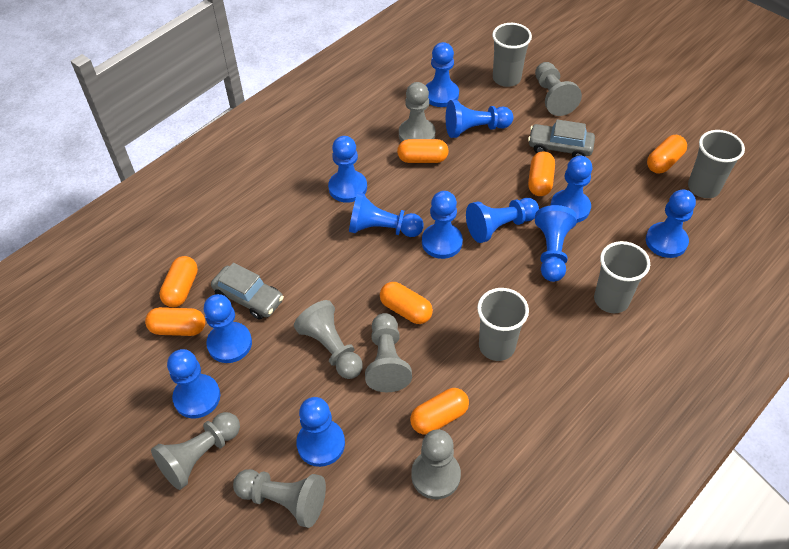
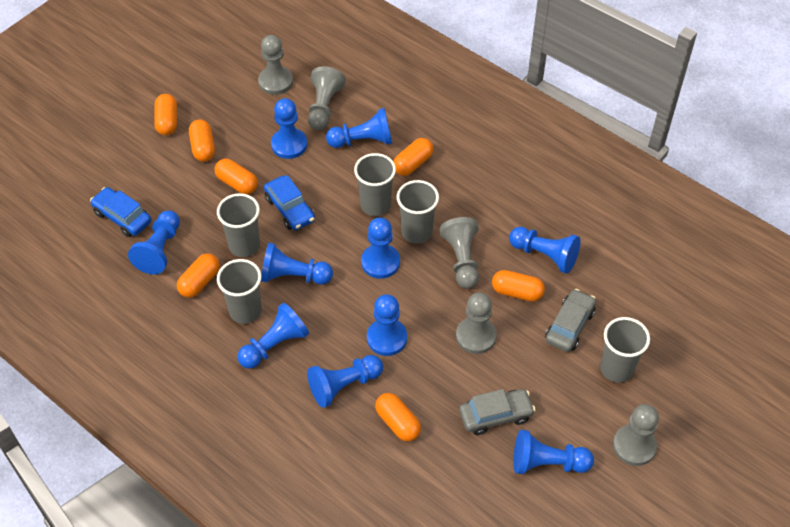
blue car: 0 -> 2
blue pawn: 12 -> 10
grey cup: 4 -> 5
grey pawn: 7 -> 5

